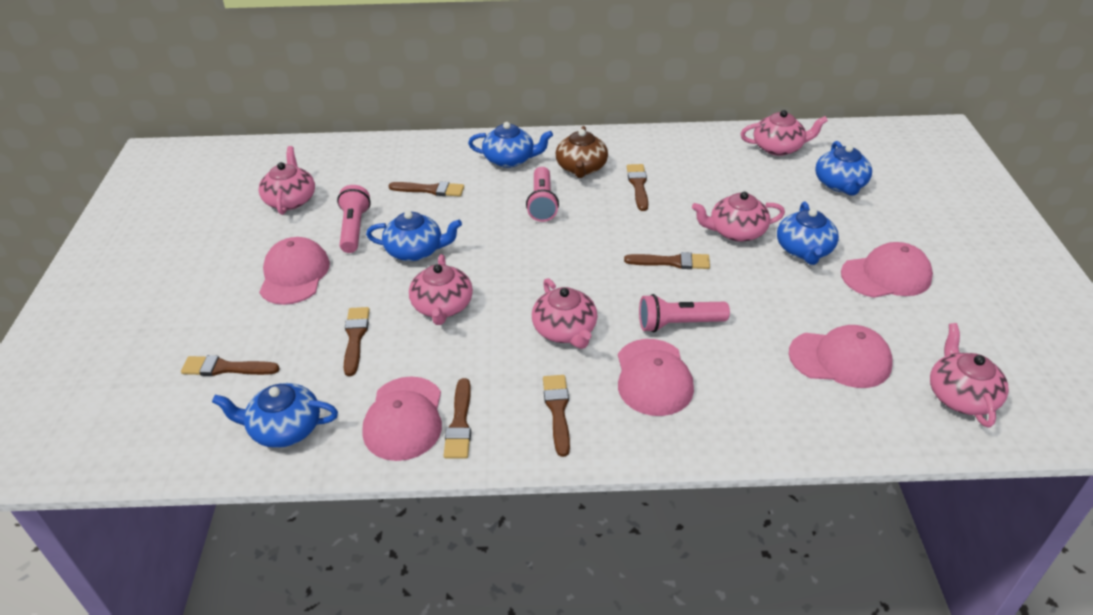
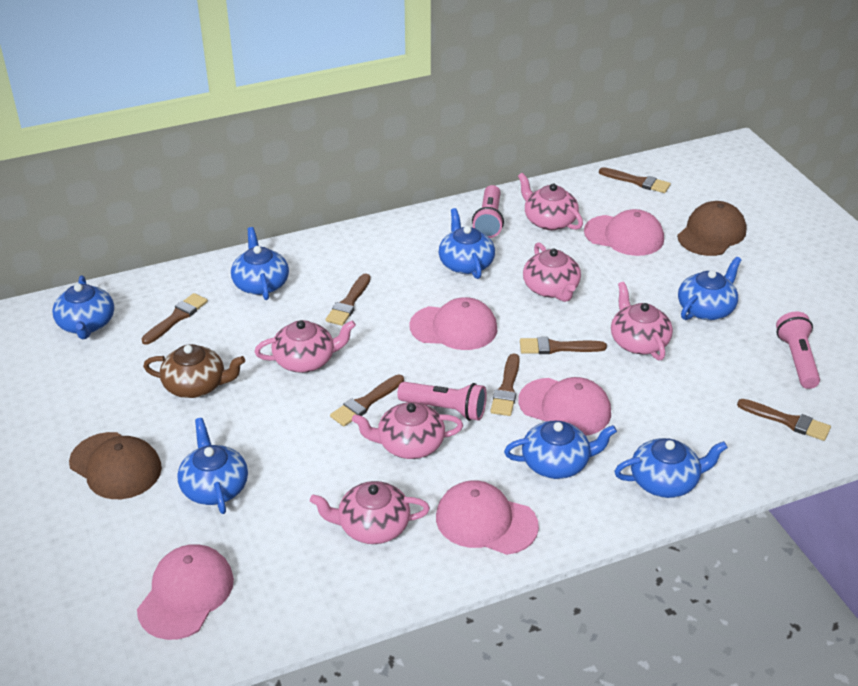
blue teapot: 5 -> 7
brown cap: 0 -> 2

